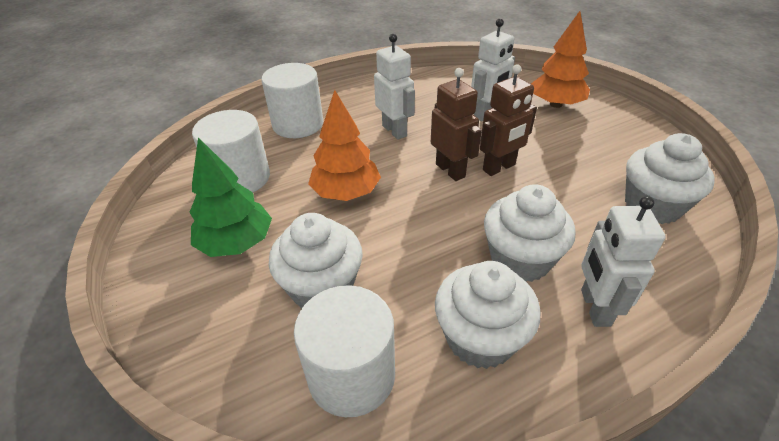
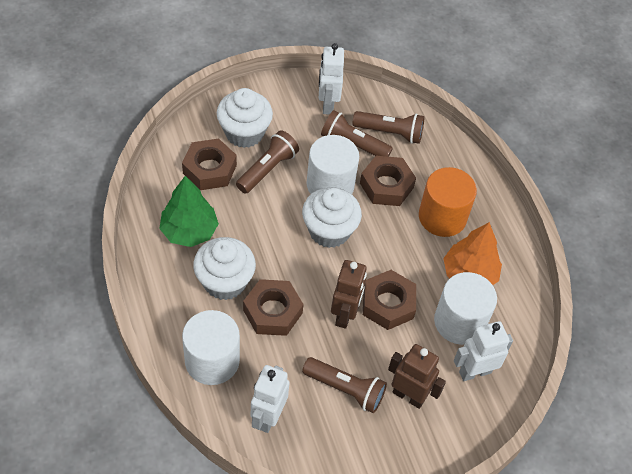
brown flashlight: 0 -> 4
brown nut: 0 -> 4
orange cylinder: 0 -> 1
orange tree: 2 -> 1
white cupcake: 4 -> 3

